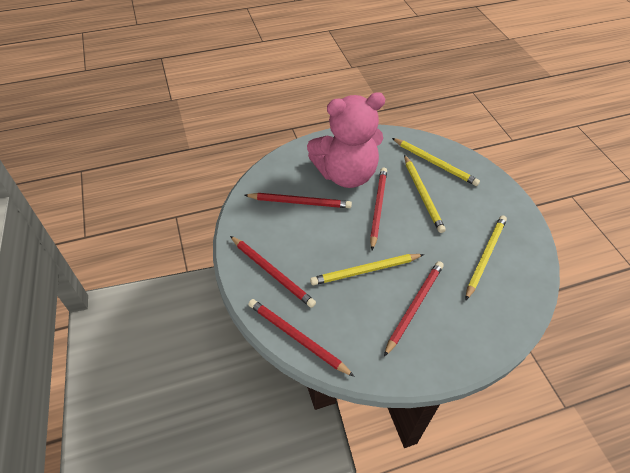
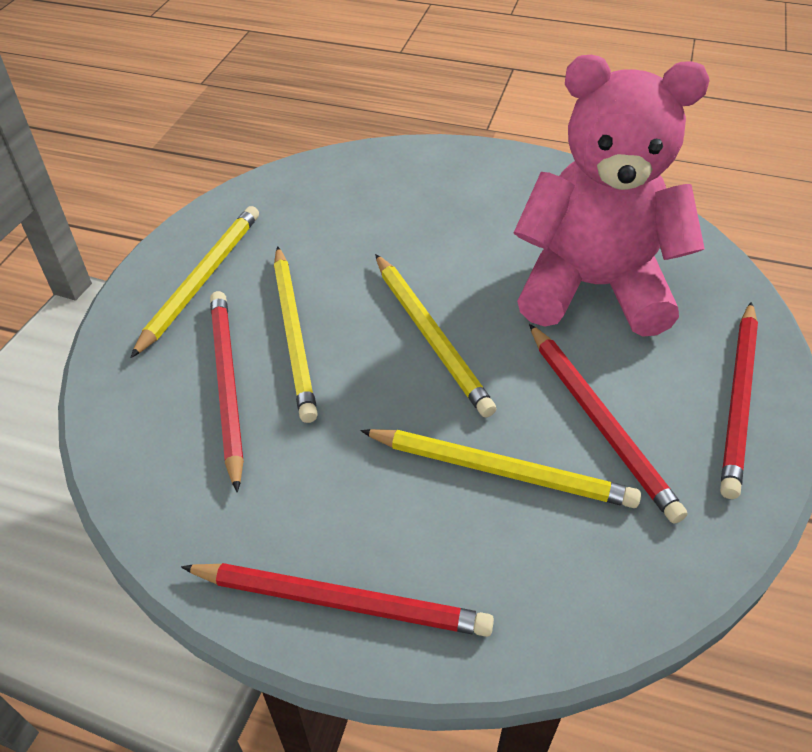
red pencil: 5 -> 4

